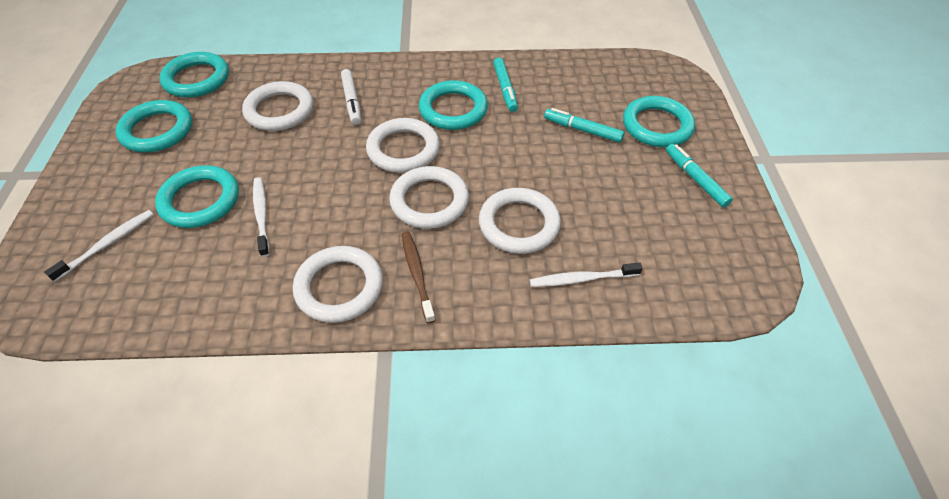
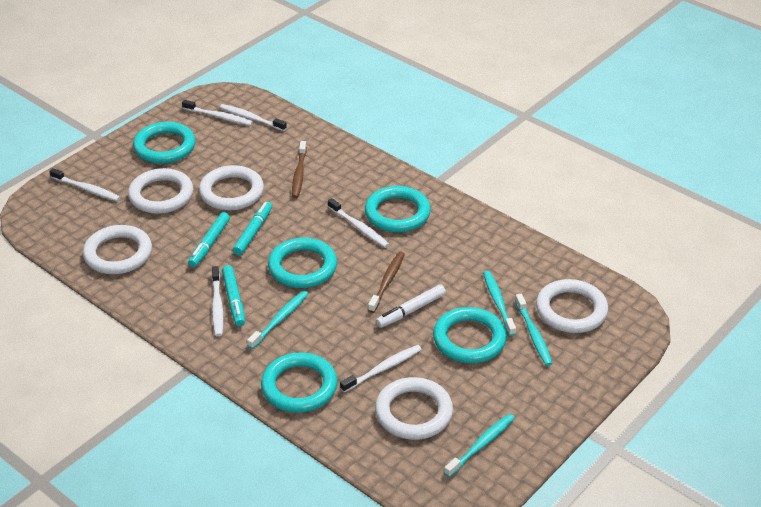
brown toothbrush: 1 -> 2
turquoise toothbrush: 0 -> 4
white toothbrush: 3 -> 6

